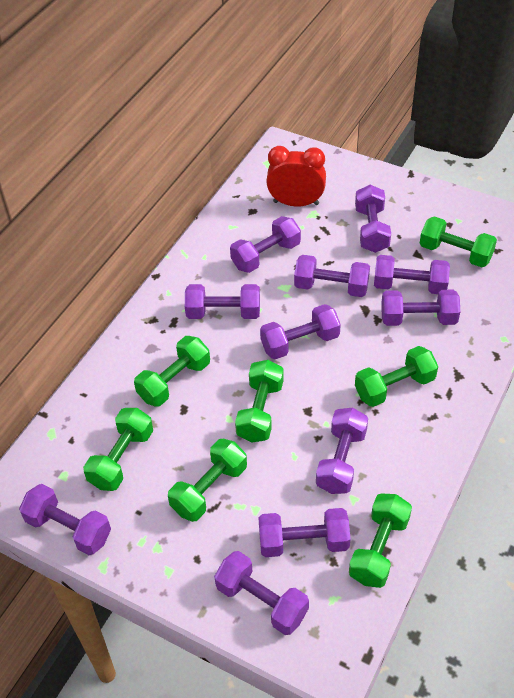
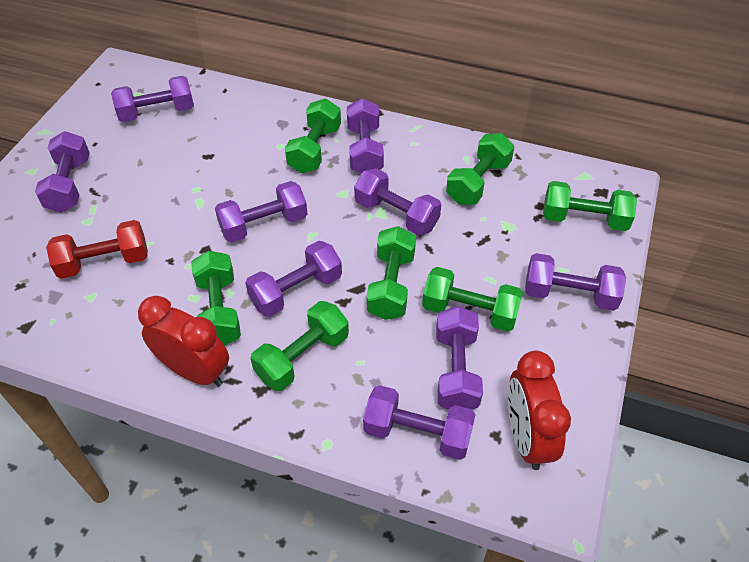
purple dumbbell: 11 -> 9
red clock: 1 -> 2
red dumbbell: 0 -> 1

